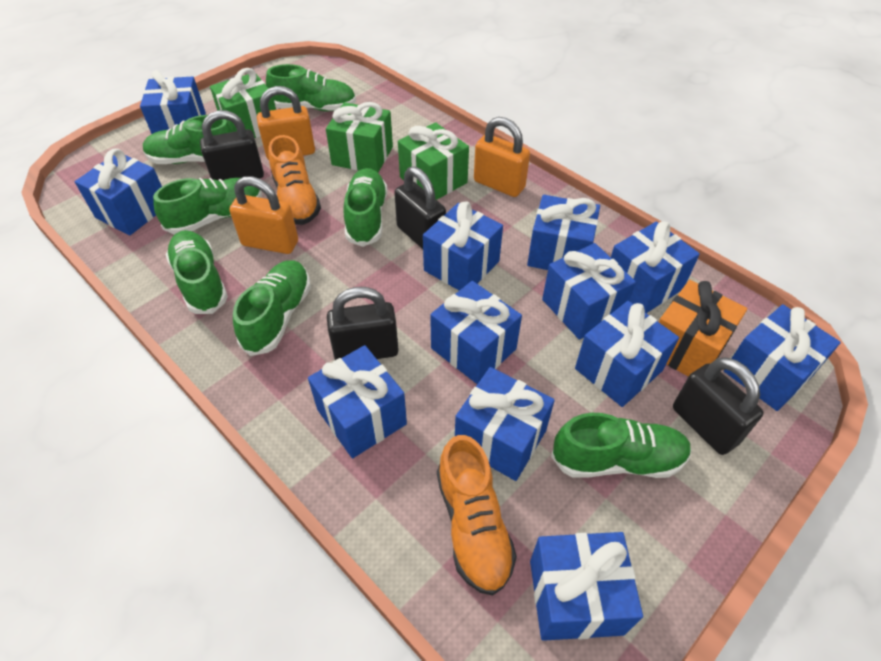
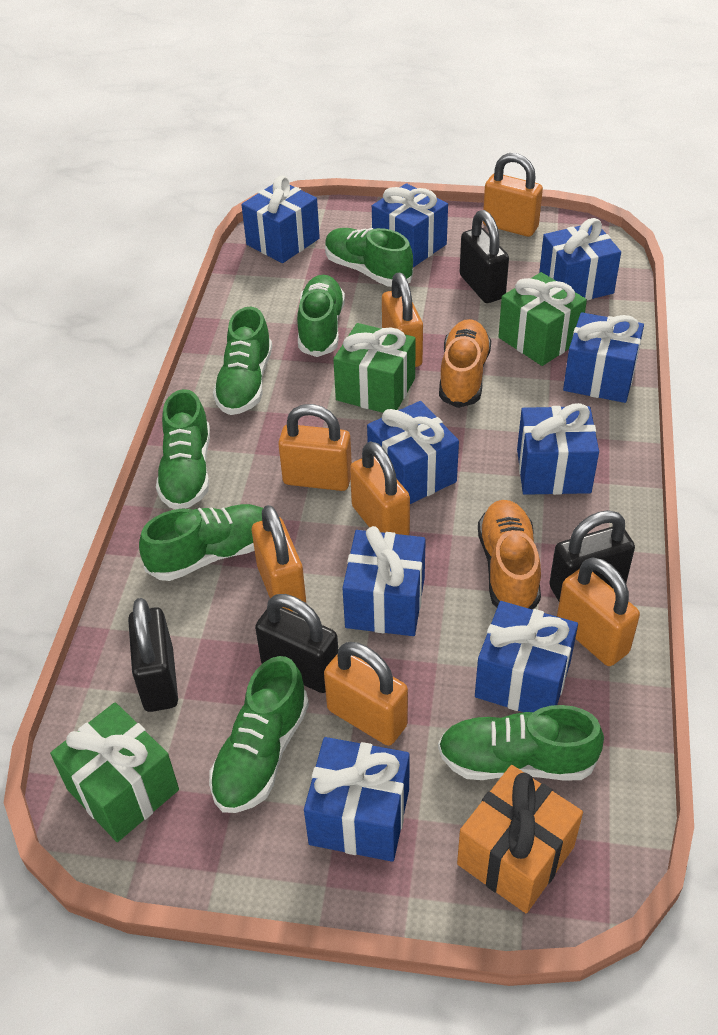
blue gift: 12 -> 9
orange padlock: 3 -> 7

